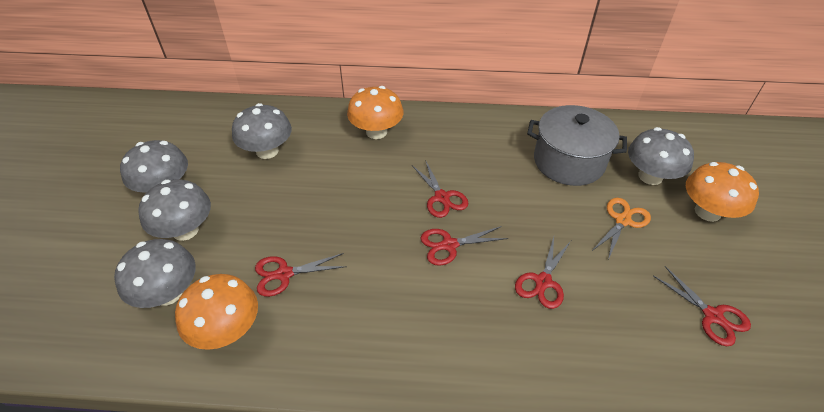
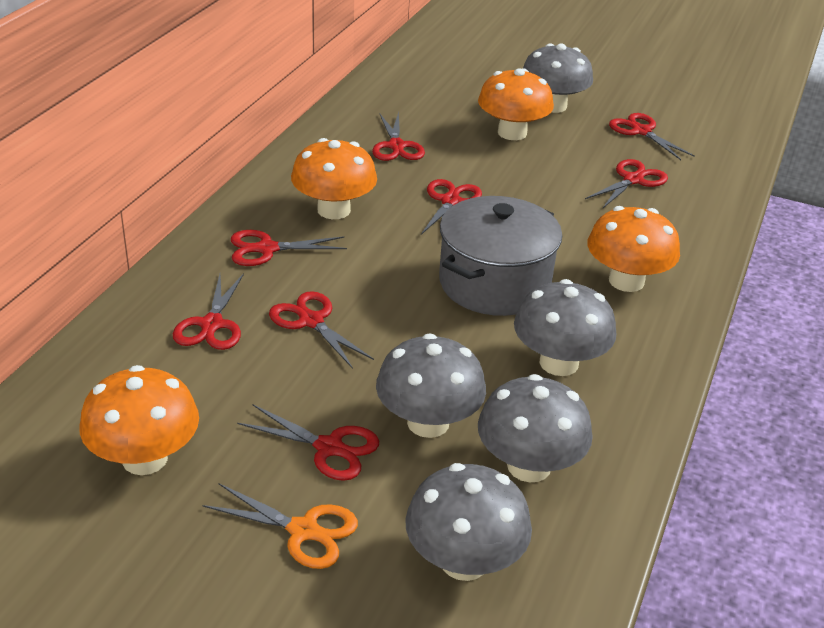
orange mushroom: 3 -> 4
red scissors: 5 -> 8

